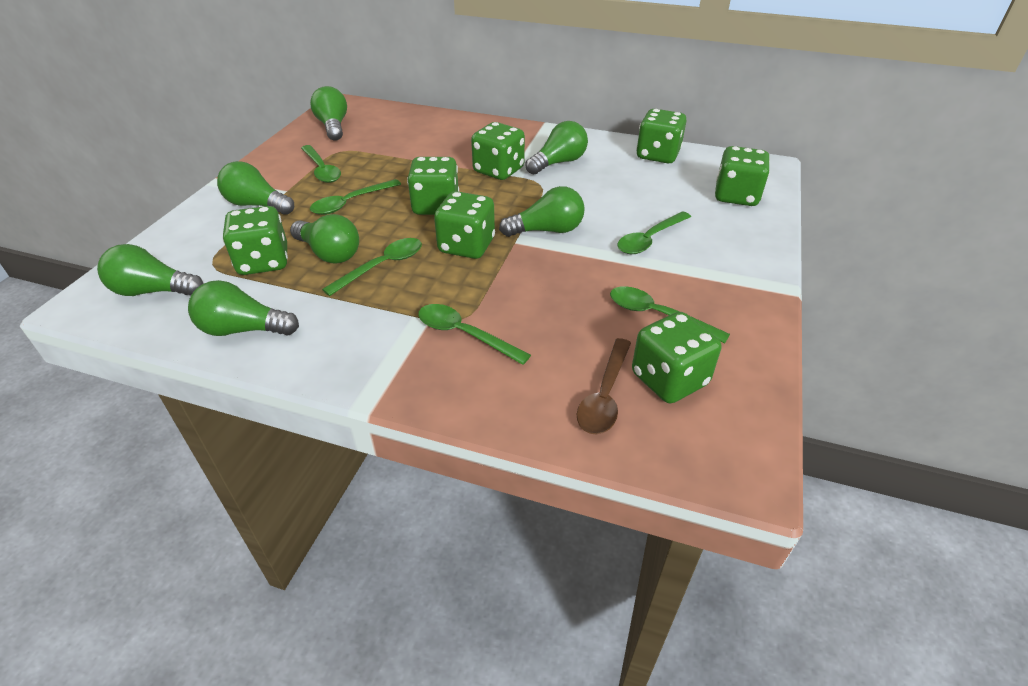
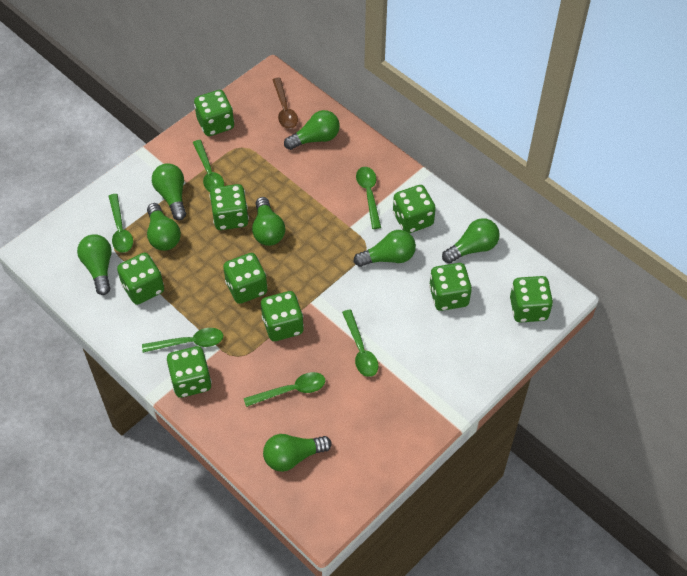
green dice: 7 -> 9
green light bulb: 7 -> 8

